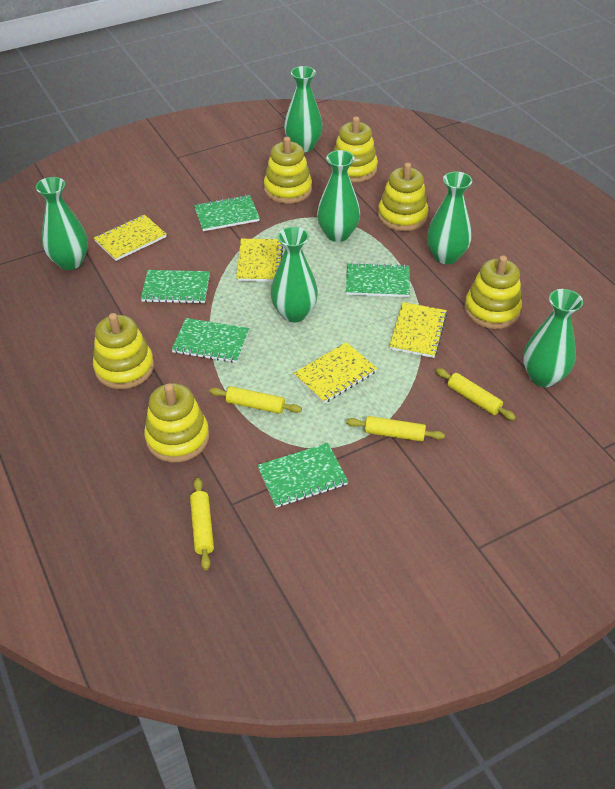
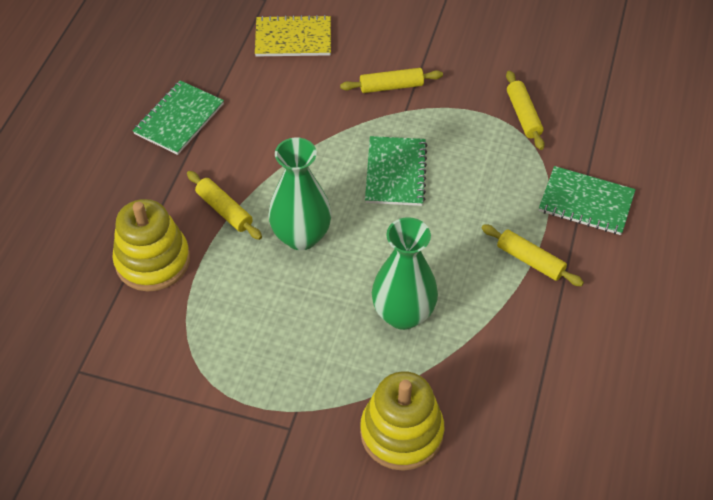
green notebook: 5 -> 3
green vase: 6 -> 2
yellow notebook: 4 -> 1
yellow stacking toy: 6 -> 2

